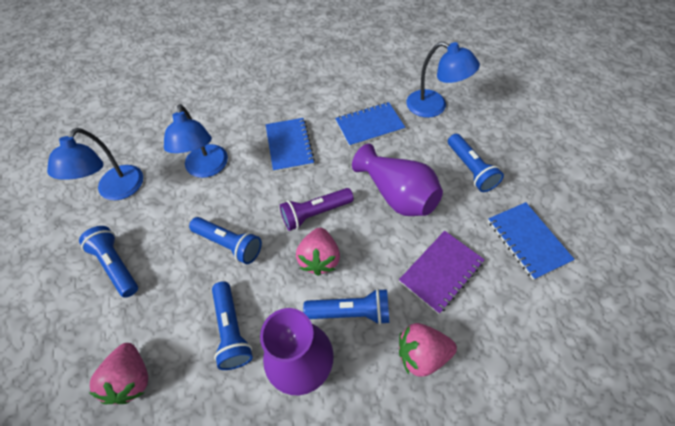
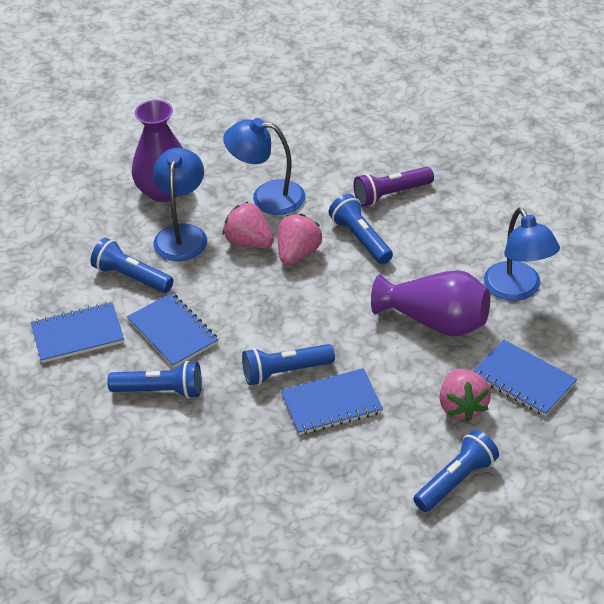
blue notebook: 3 -> 4
purple notebook: 1 -> 0

